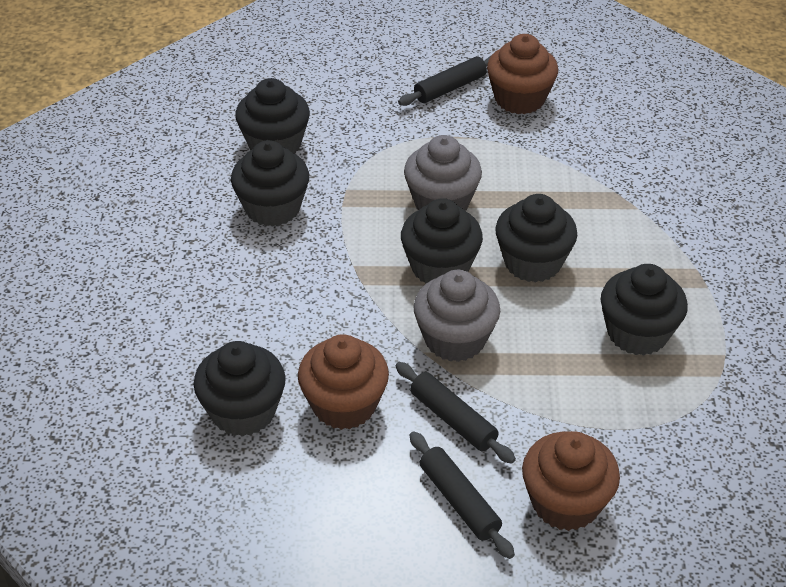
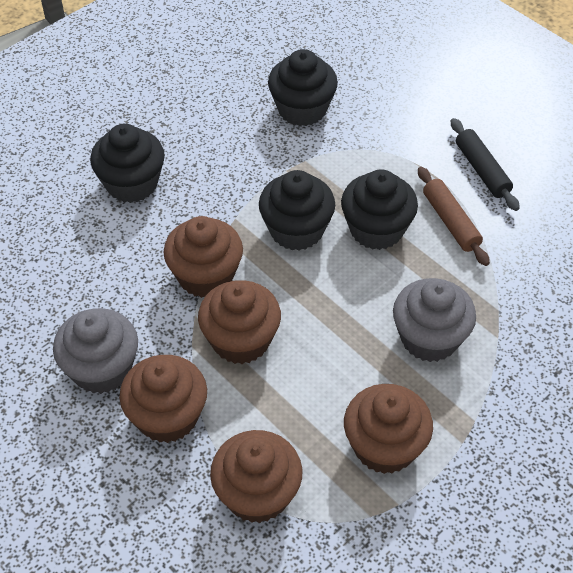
black cupcake: 6 -> 4
black rolling pin: 3 -> 1
brown cupcake: 3 -> 5
brown rolling pin: 0 -> 1

